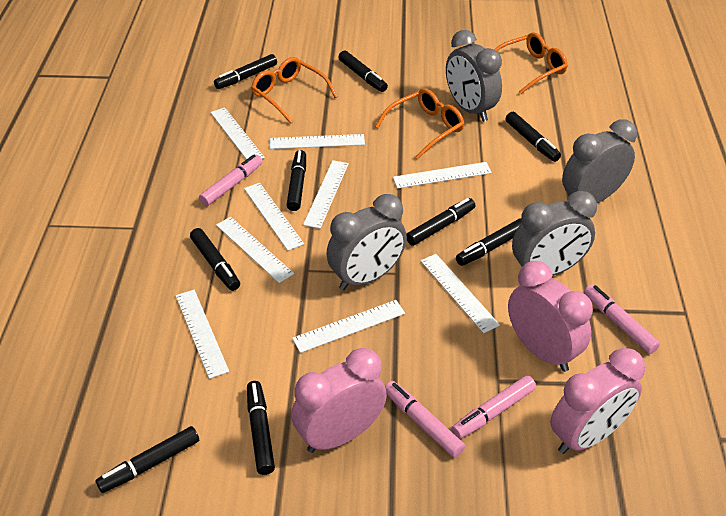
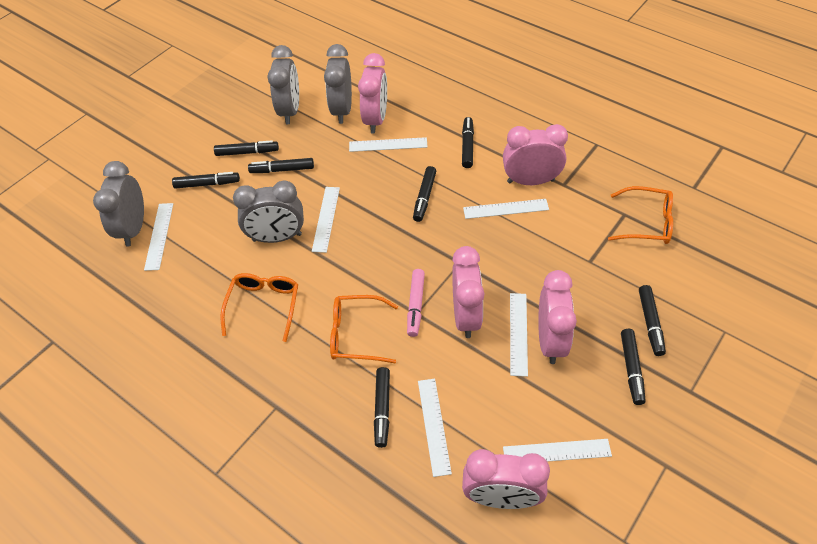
black marker: 9 -> 8
pink clock: 3 -> 5
pink marker: 4 -> 1
white ruler: 9 -> 7

